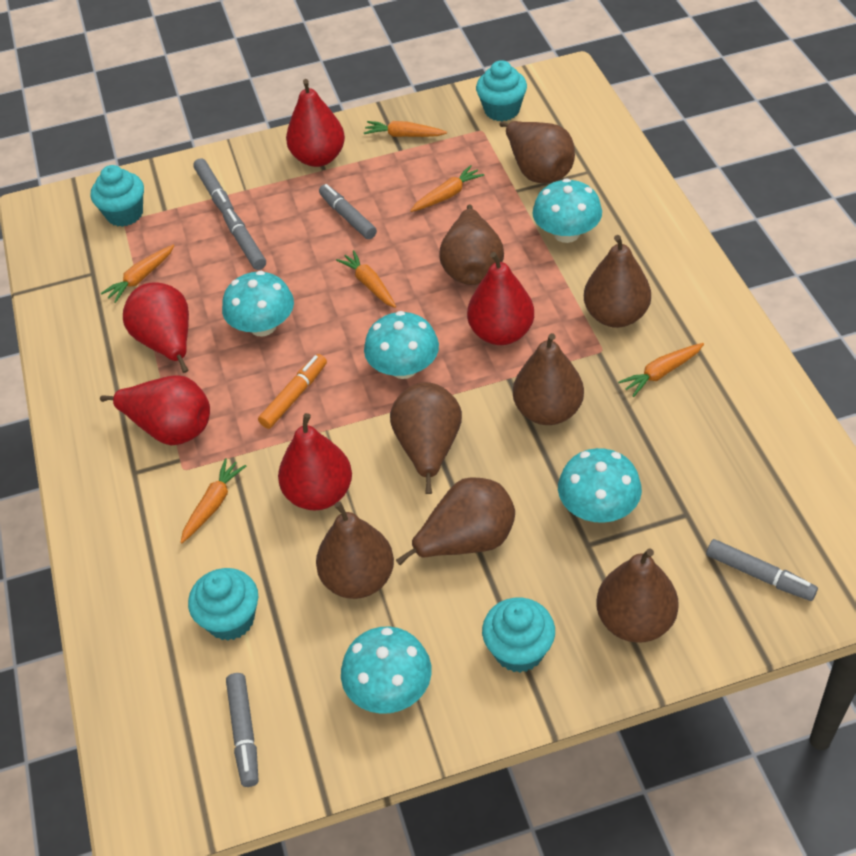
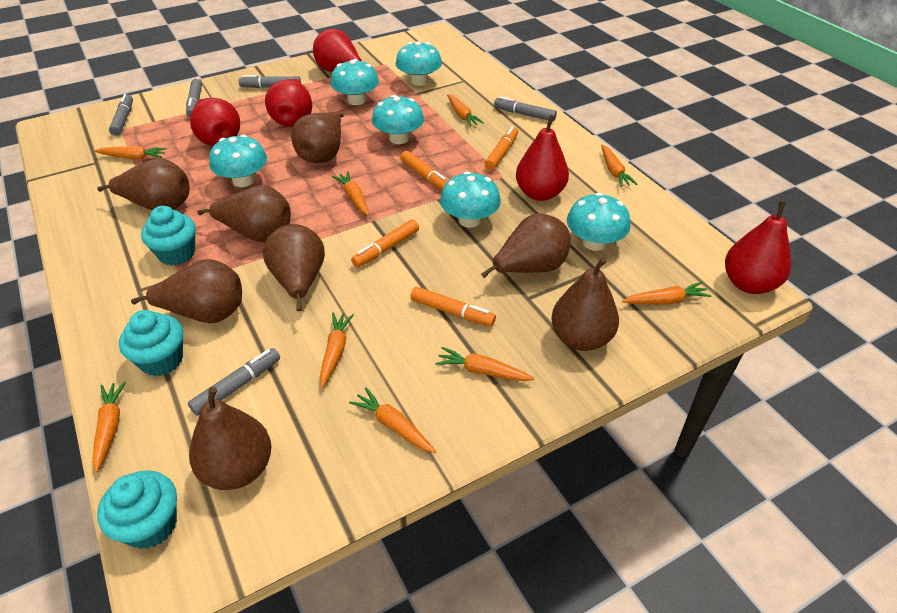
orange carrot: 6 -> 9
orange marker: 1 -> 4
turquoise cupcake: 4 -> 3
turquoise mushroom: 5 -> 6

